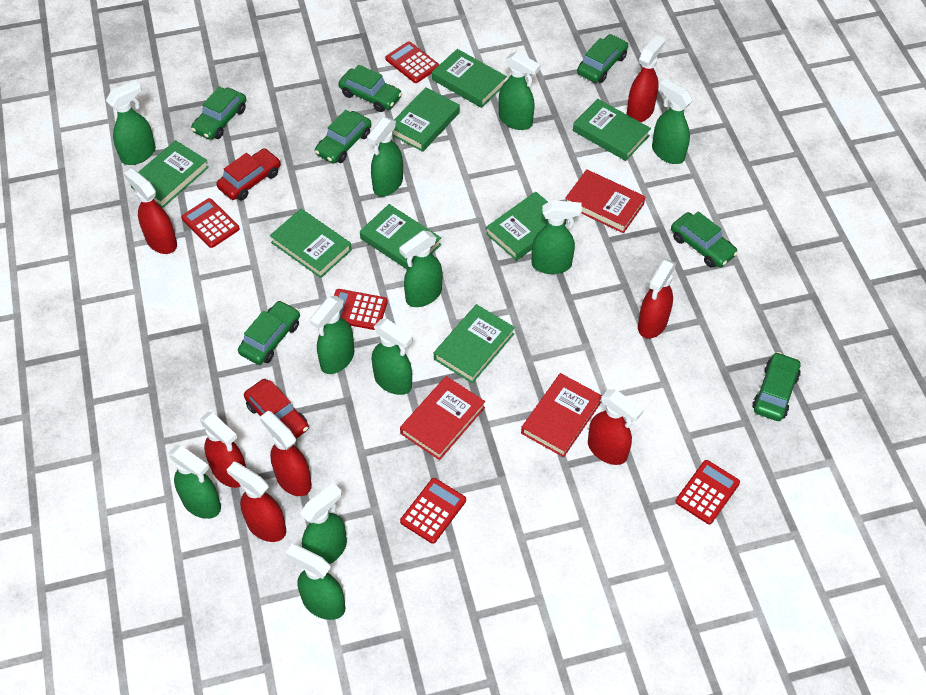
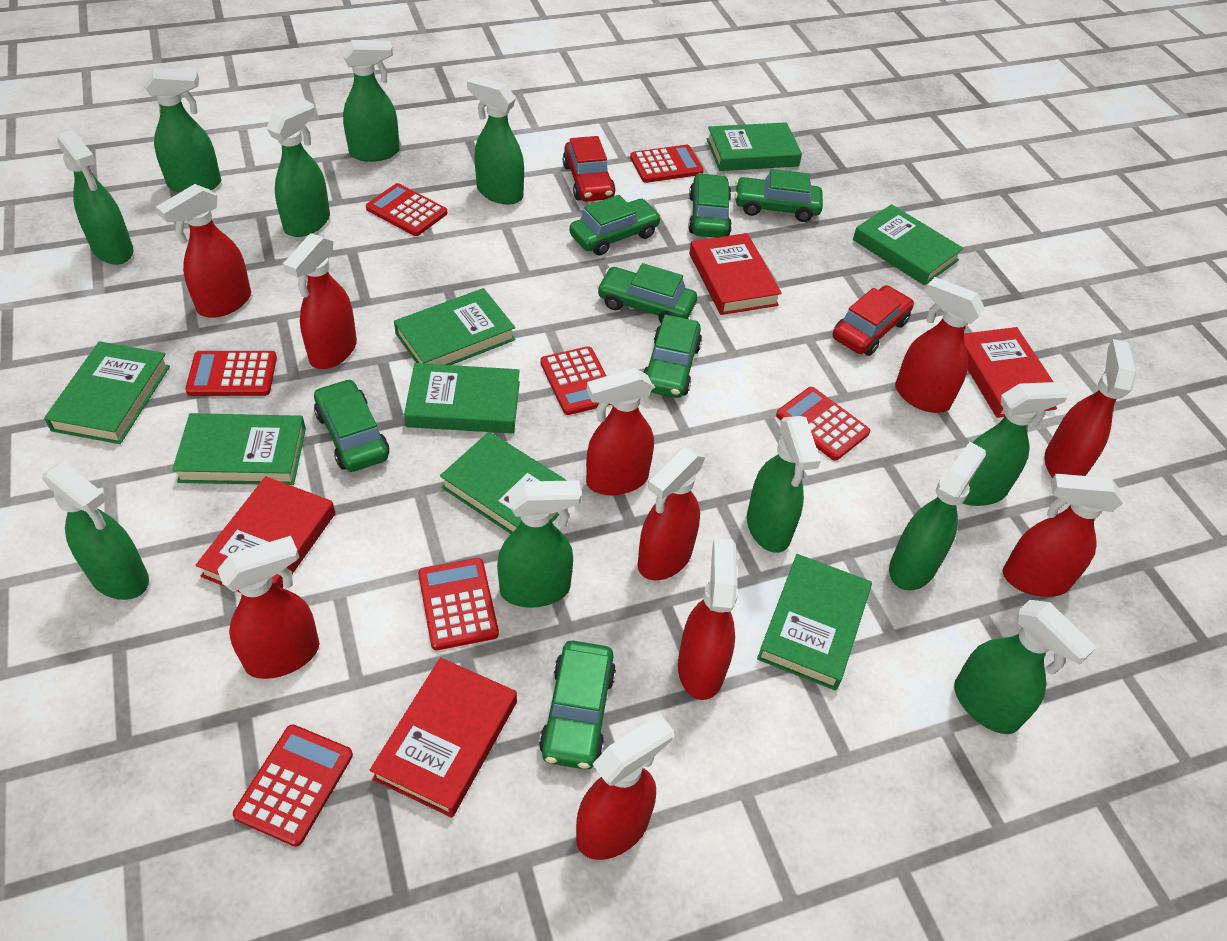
red book: 3 -> 4
red calculator: 5 -> 7
red spray bottle: 7 -> 10

